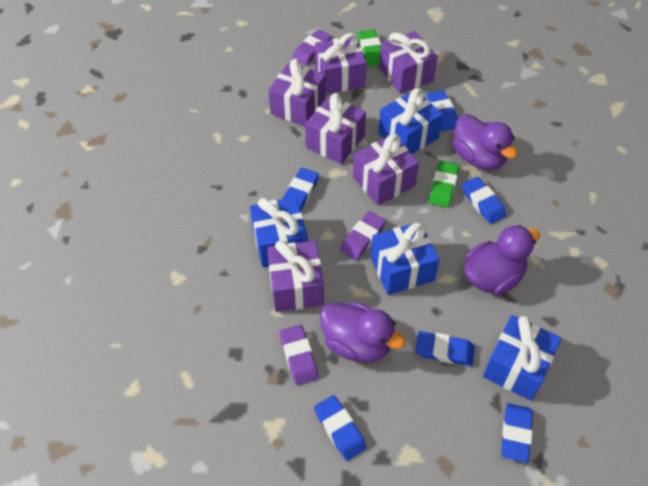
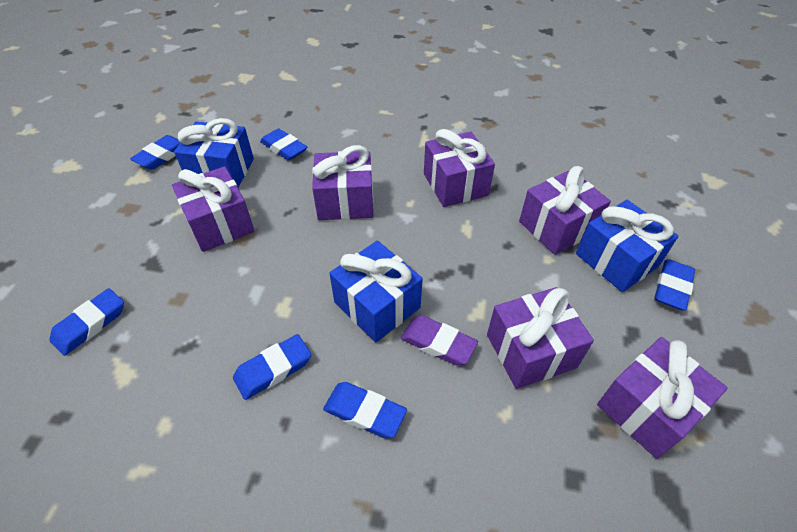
blue gift: 4 -> 3
green eraser: 2 -> 0
purple duck: 3 -> 0
purple eraser: 3 -> 1

